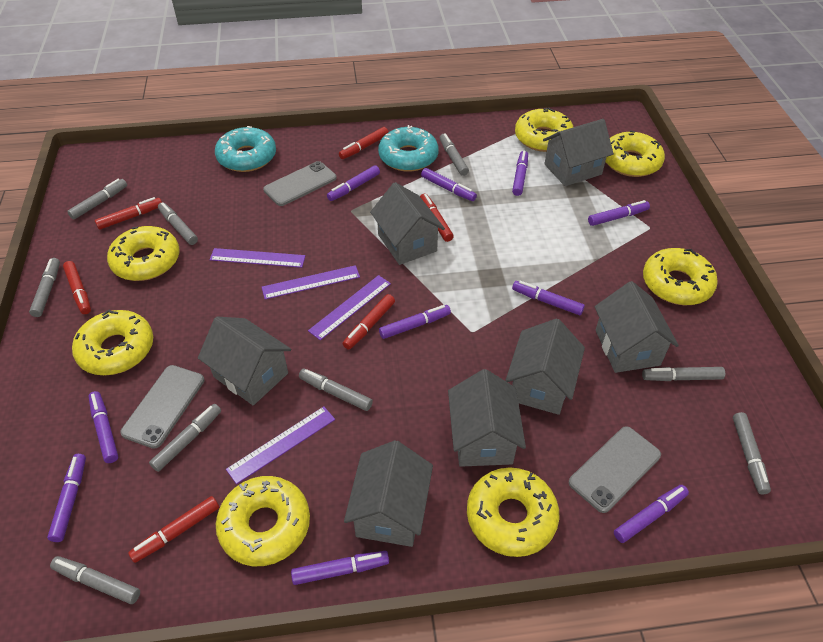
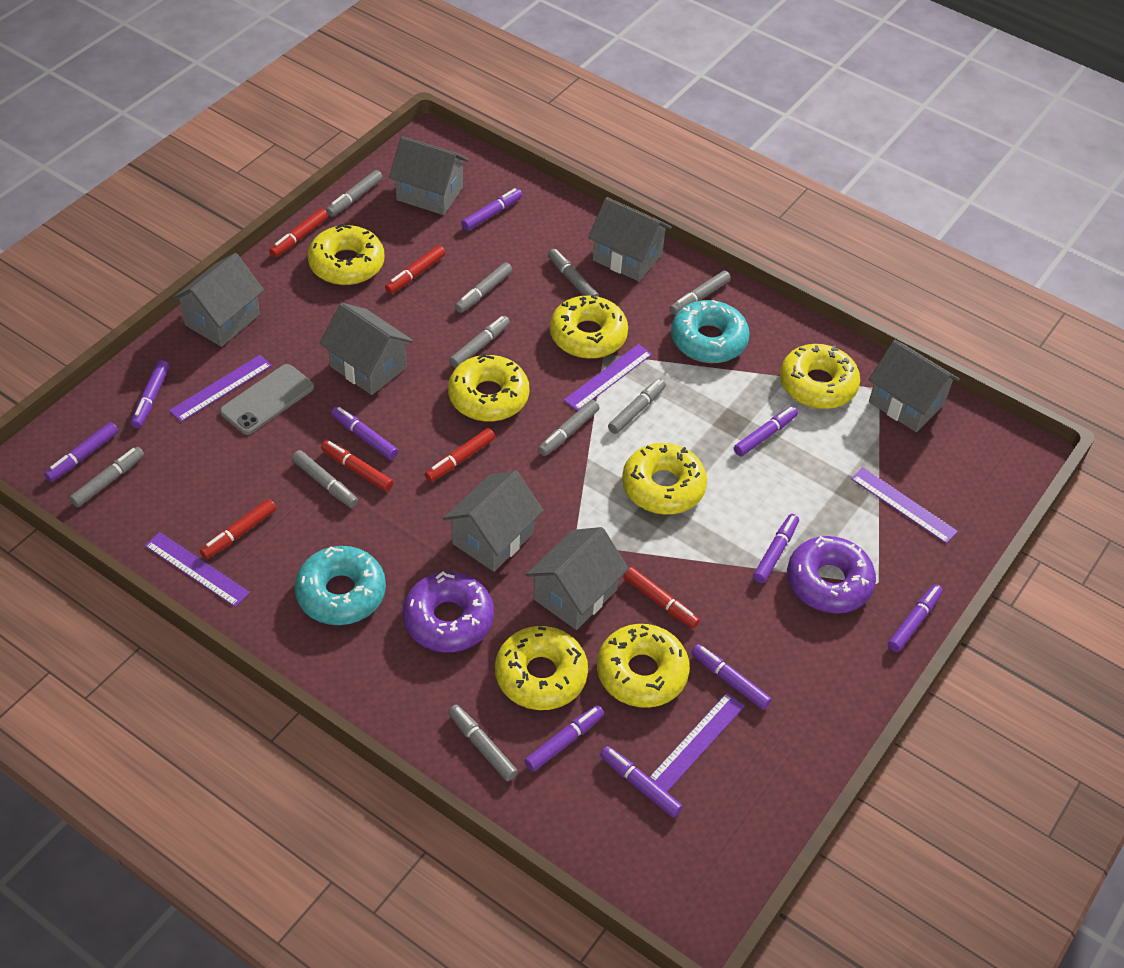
grey marker: 9 -> 10
grey phone: 3 -> 1
purple donut: 0 -> 2
purple ruler: 4 -> 5

